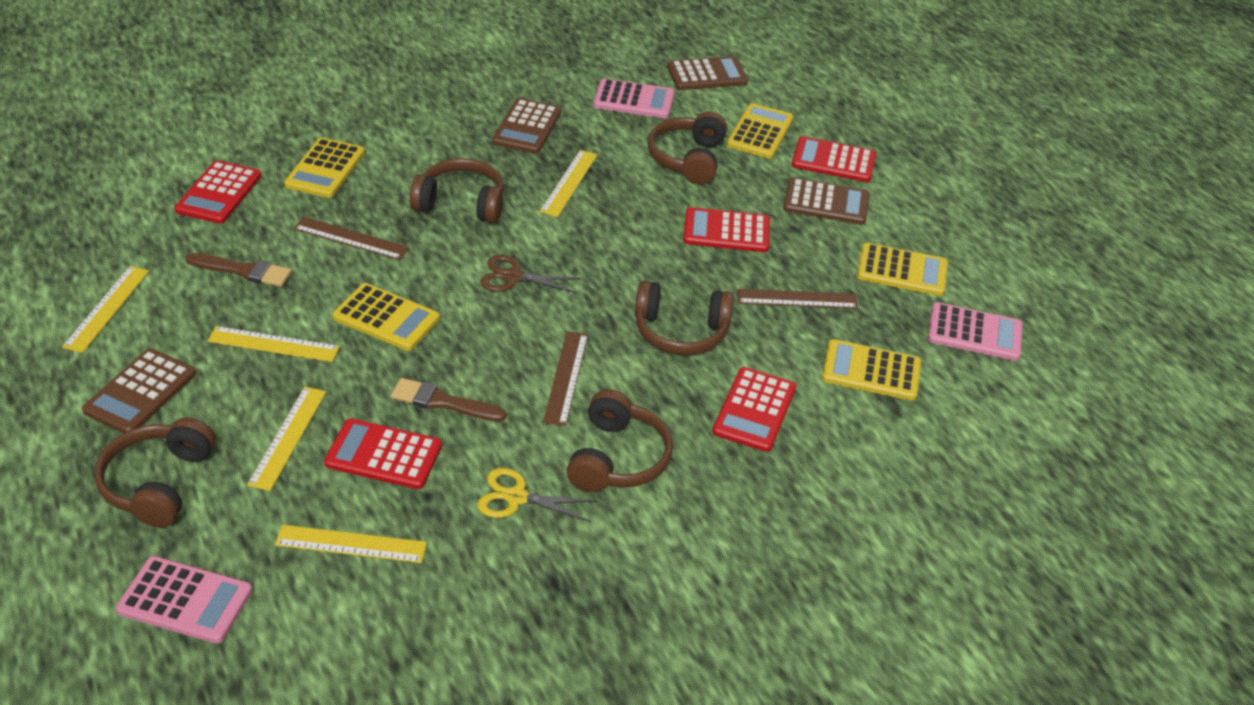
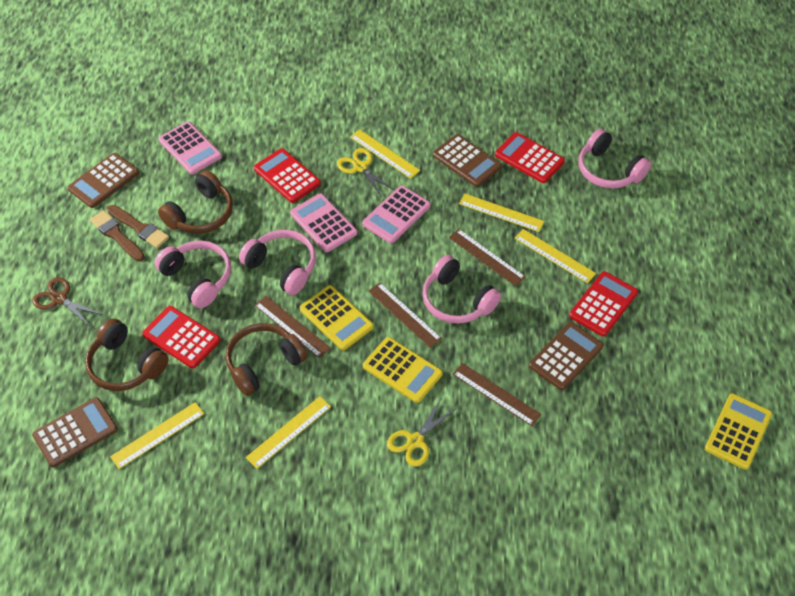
brown headphones: 5 -> 3
brown ruler: 3 -> 4
pink headphones: 0 -> 4
red calculator: 5 -> 4
yellow calculator: 5 -> 3
yellow scissors: 1 -> 2

